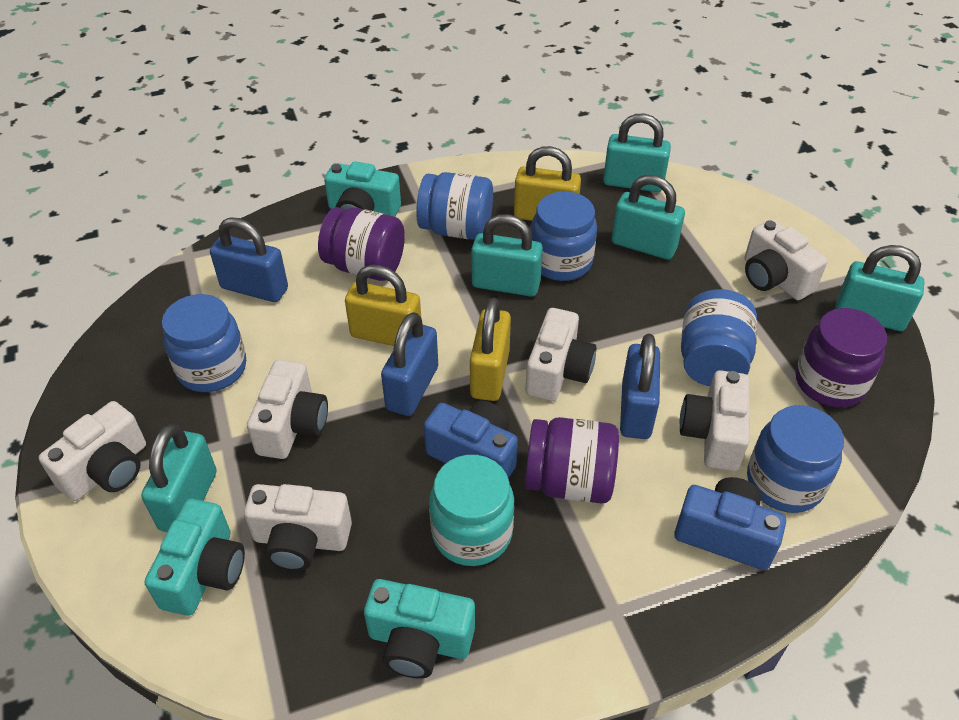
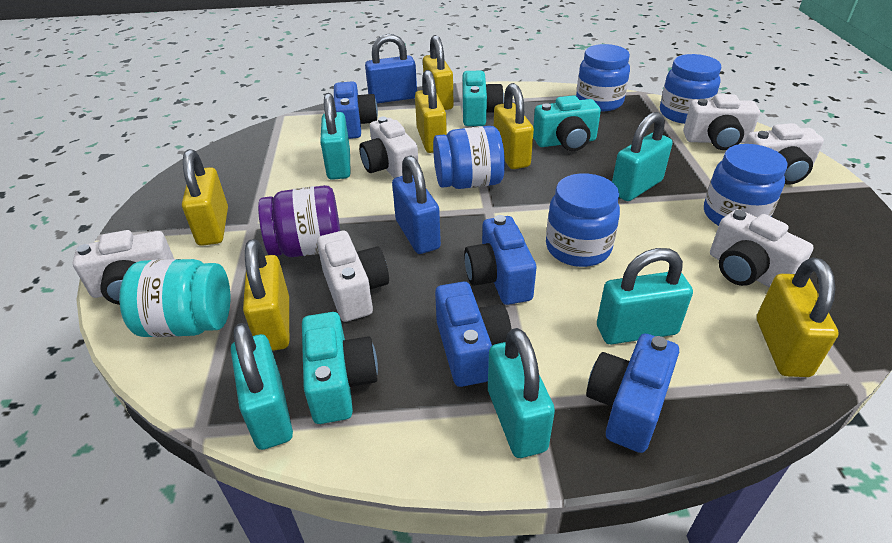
blue camera: 2 -> 4
blue padlock: 3 -> 2
purple jar: 3 -> 1
yellow padlock: 3 -> 6

